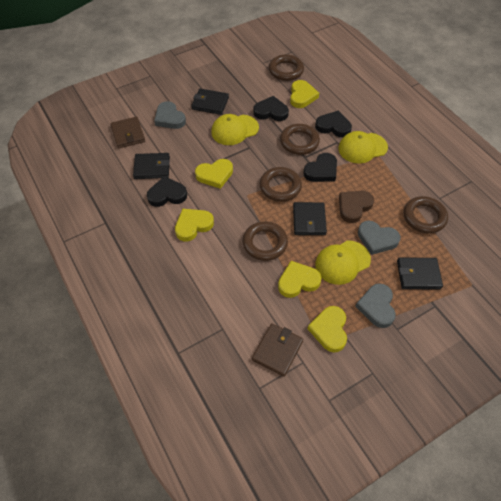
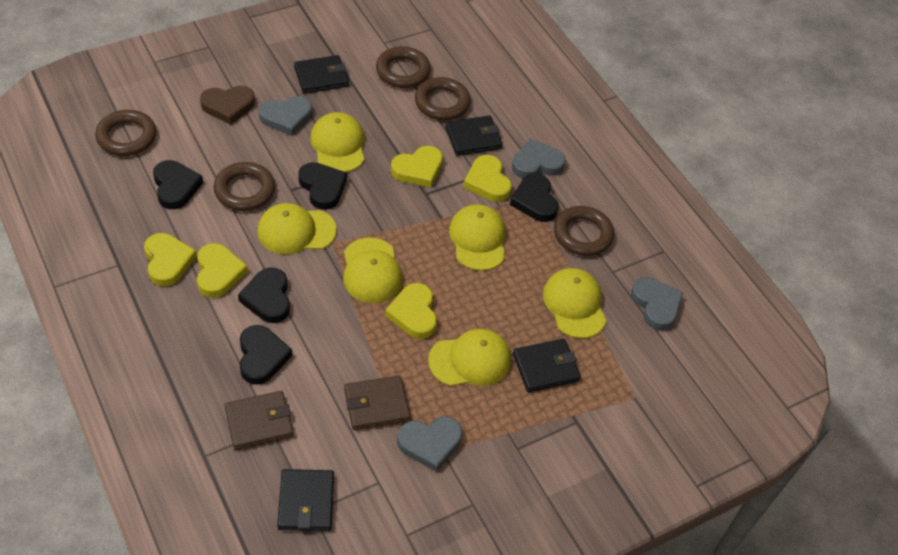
black heart: 4 -> 5
grey heart: 3 -> 4
yellow cap: 3 -> 6

